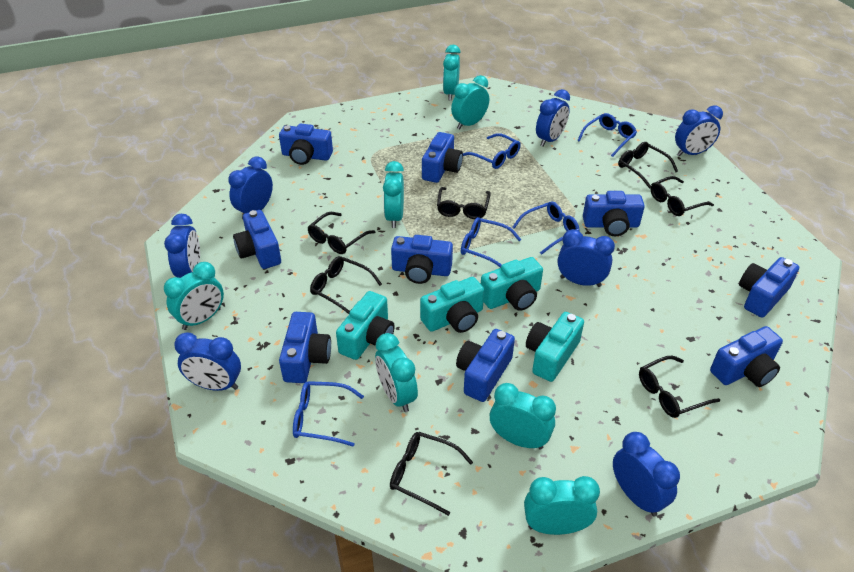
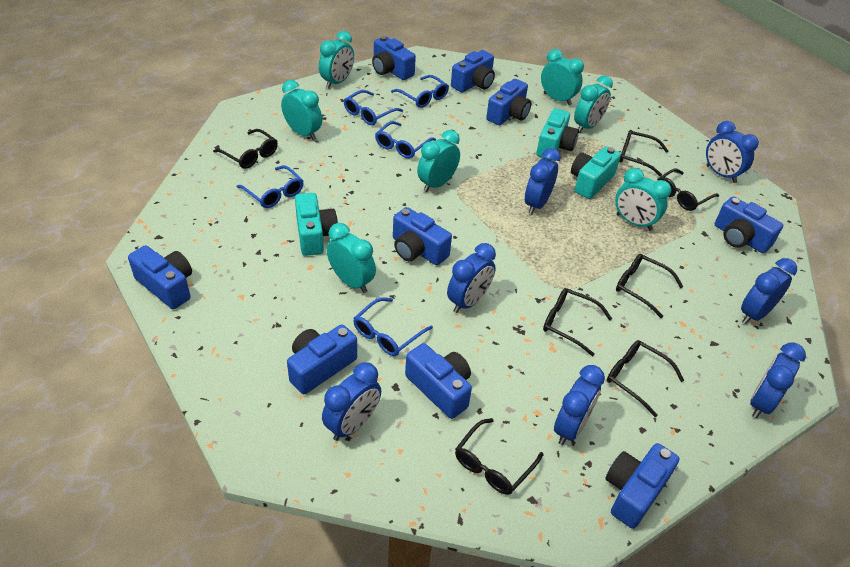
turquoise camera: 4 -> 3

